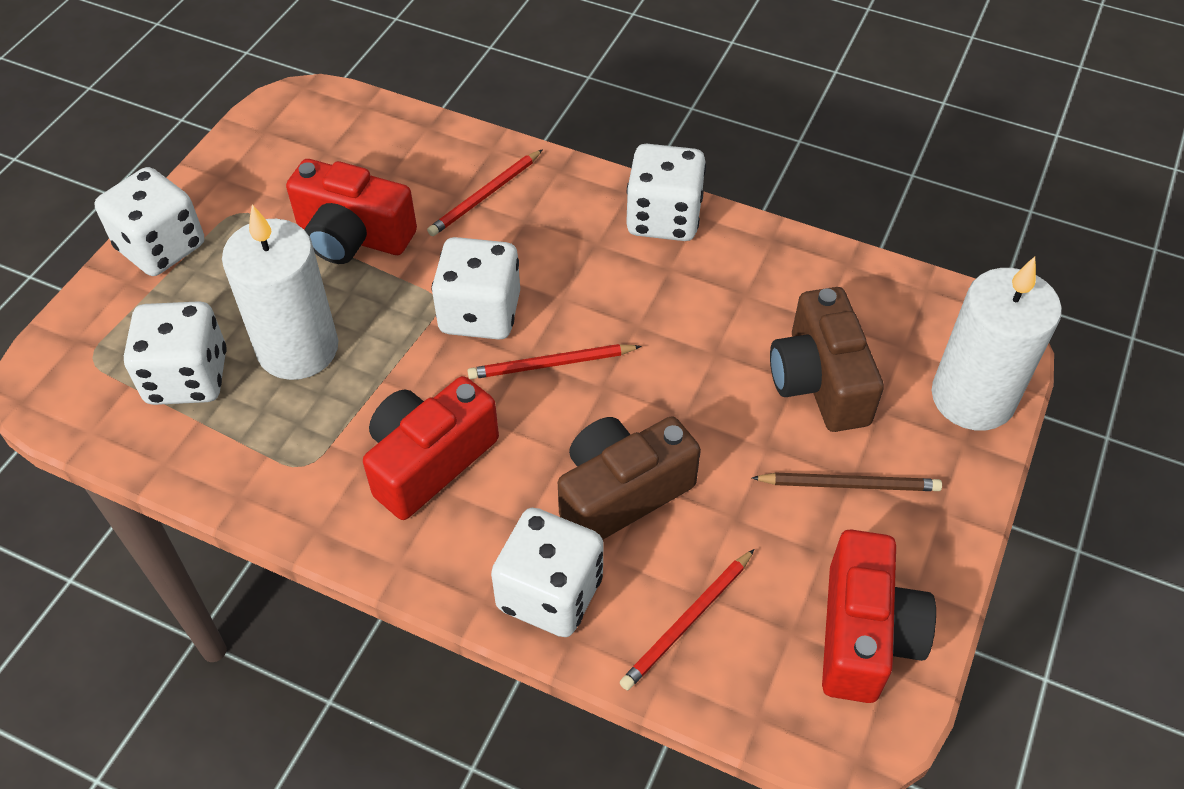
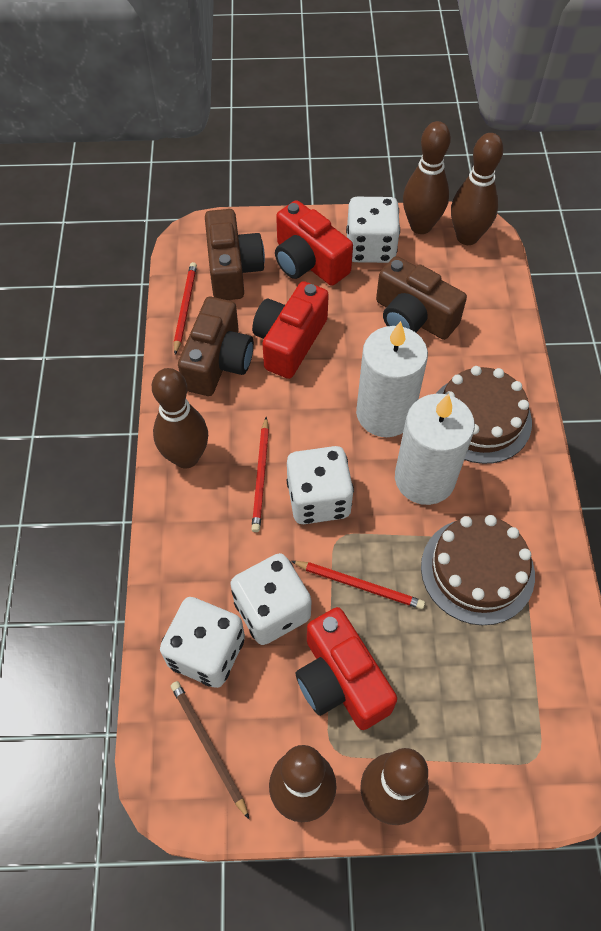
brown bowling pin: 0 -> 5
brown cake: 0 -> 2
brown camera: 2 -> 3
white dice: 5 -> 4

